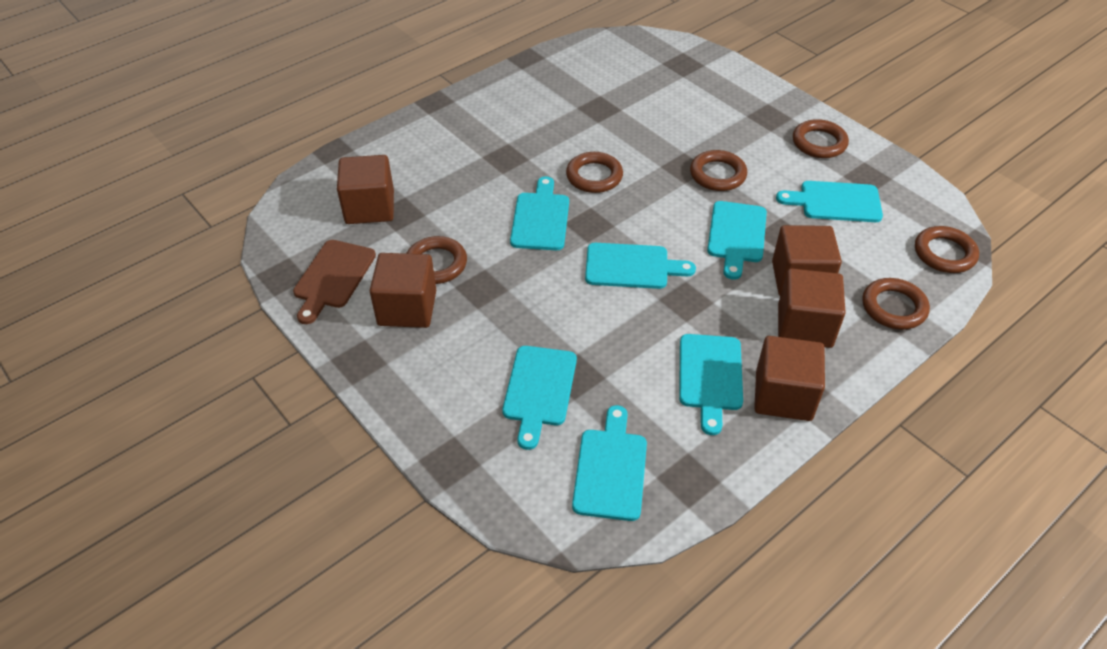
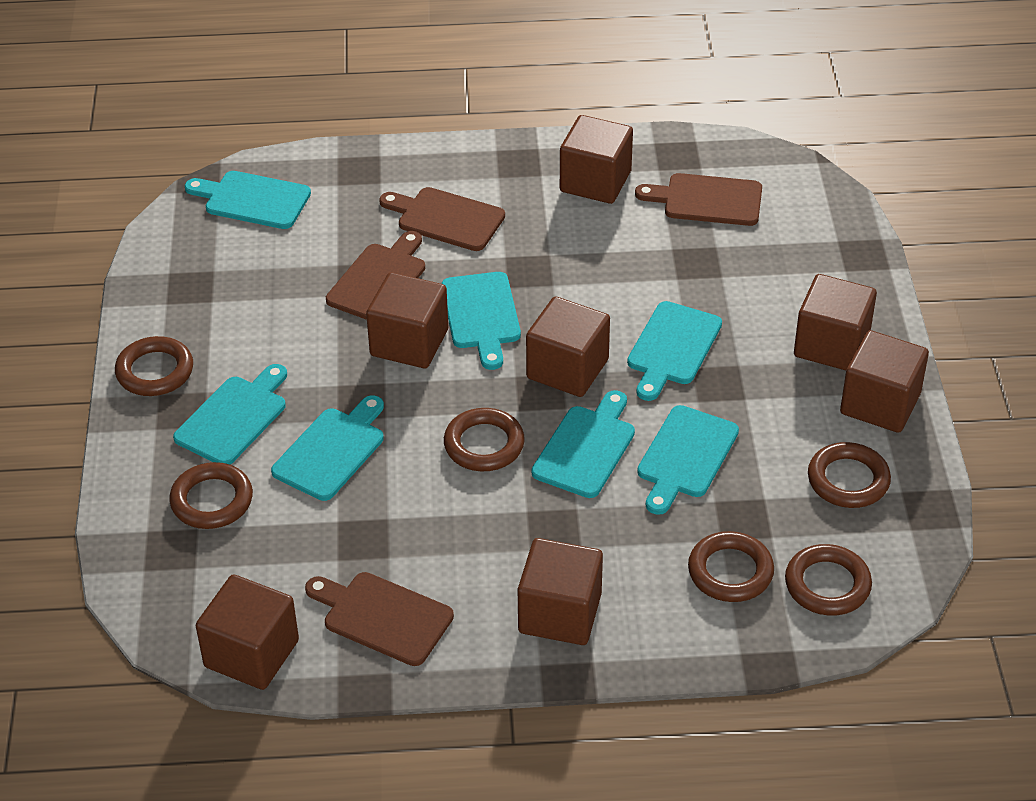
brown cube: 5 -> 7
brown cutting board: 1 -> 4

